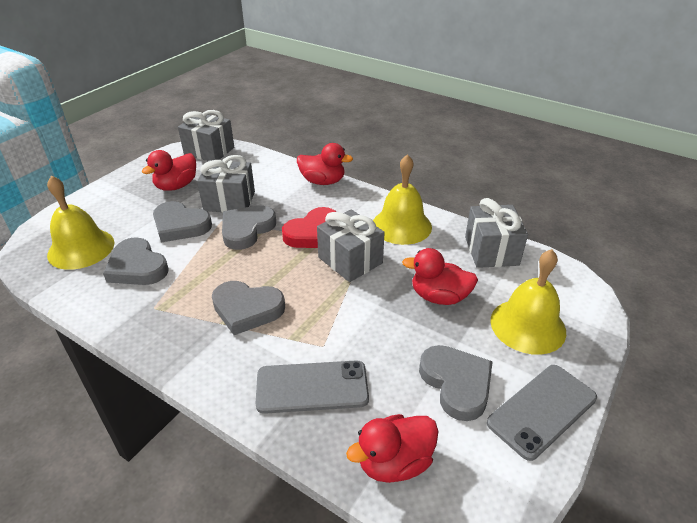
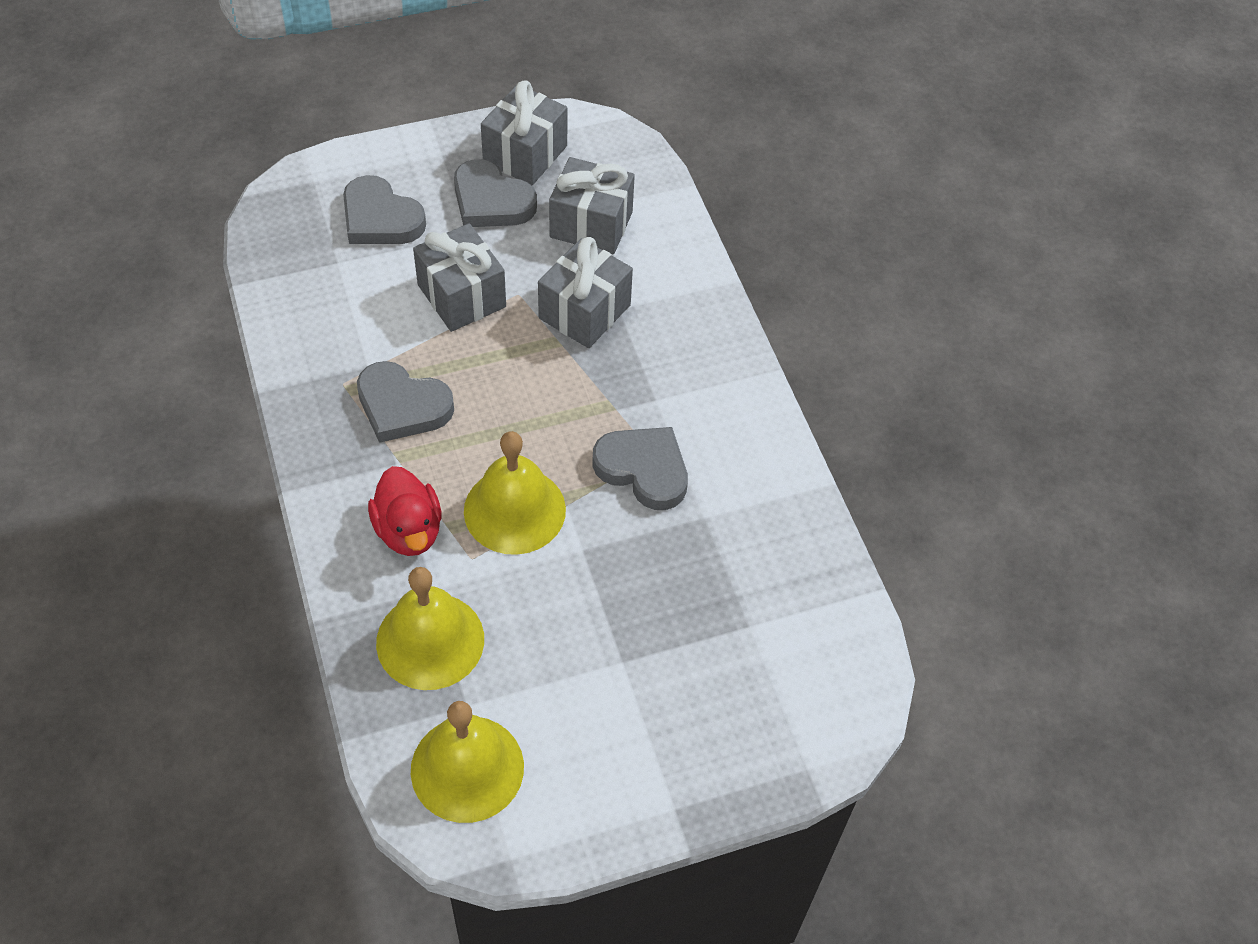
grey heart: 5 -> 4
grey phone: 2 -> 0
red duck: 4 -> 1
red heart: 1 -> 0

